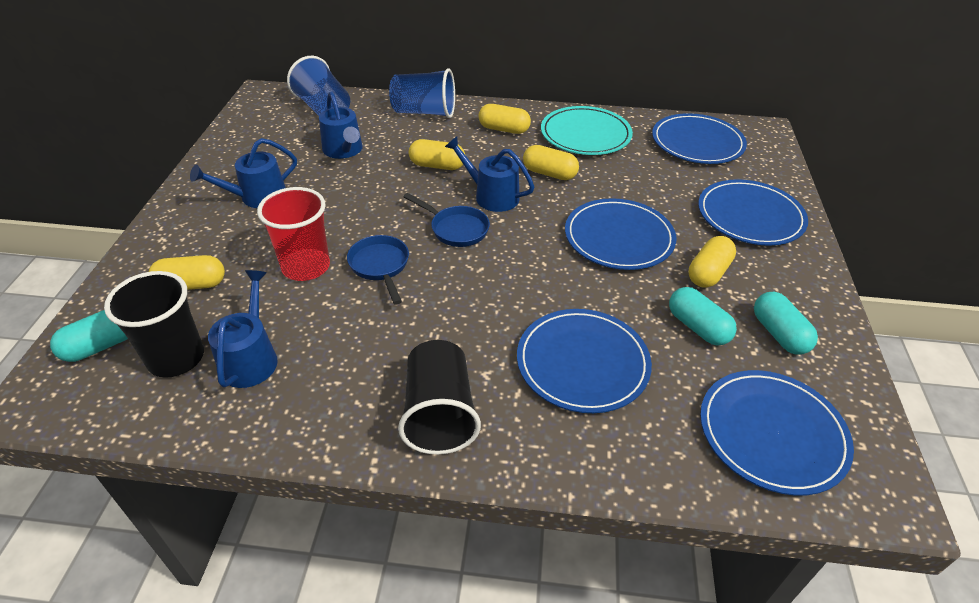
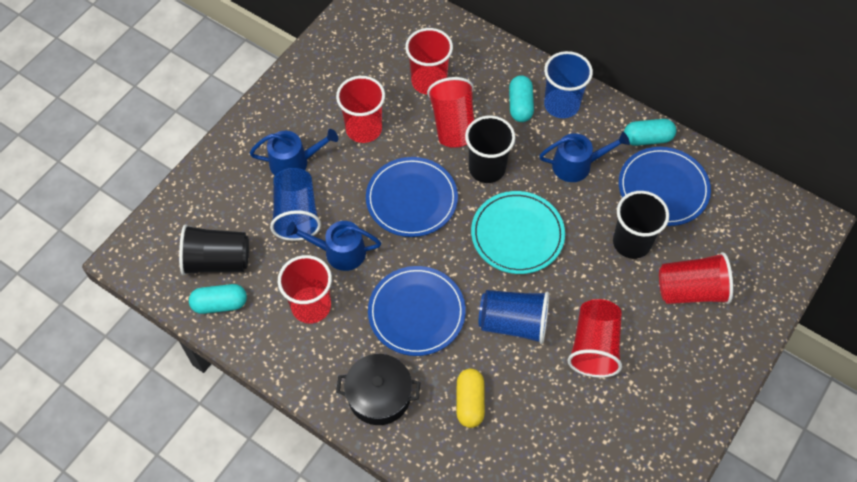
black cup: 2 -> 3
black pot: 0 -> 1
blue cup: 2 -> 3
blue pan: 2 -> 0
blue plate: 5 -> 3
blue watering can: 4 -> 3
red cup: 1 -> 6
yellow capsule: 5 -> 1

